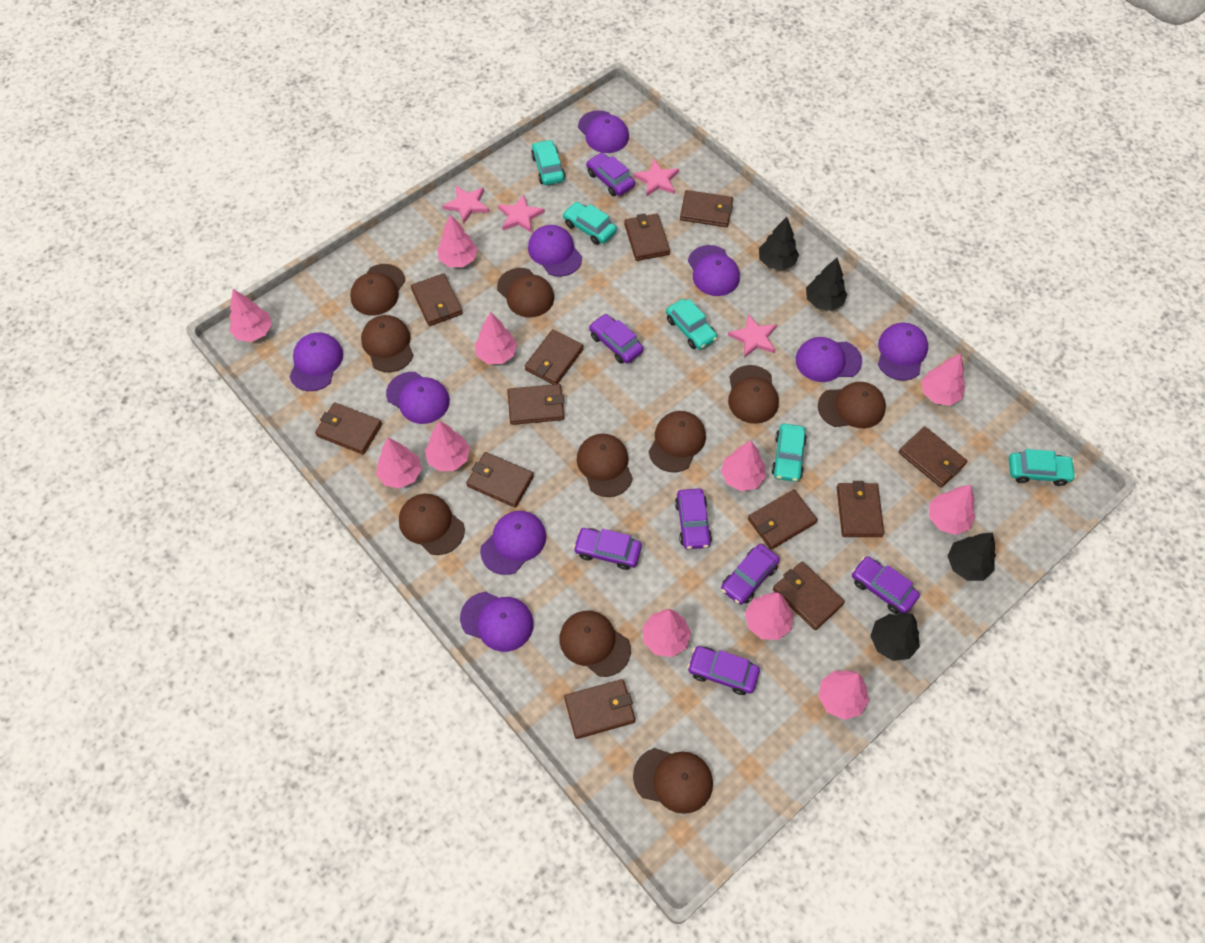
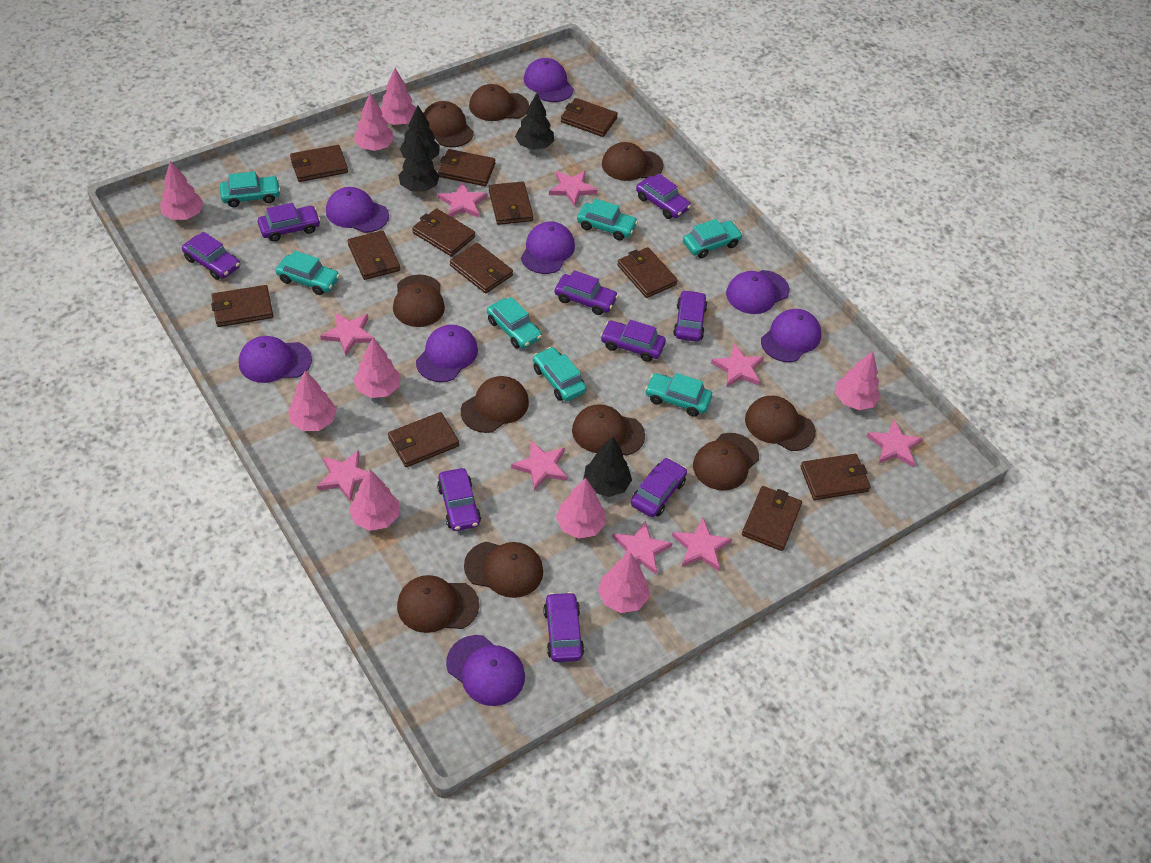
pink star: 4 -> 9
pink tree: 11 -> 9
purple cap: 9 -> 8
purple car: 7 -> 9
turquoise car: 5 -> 7

